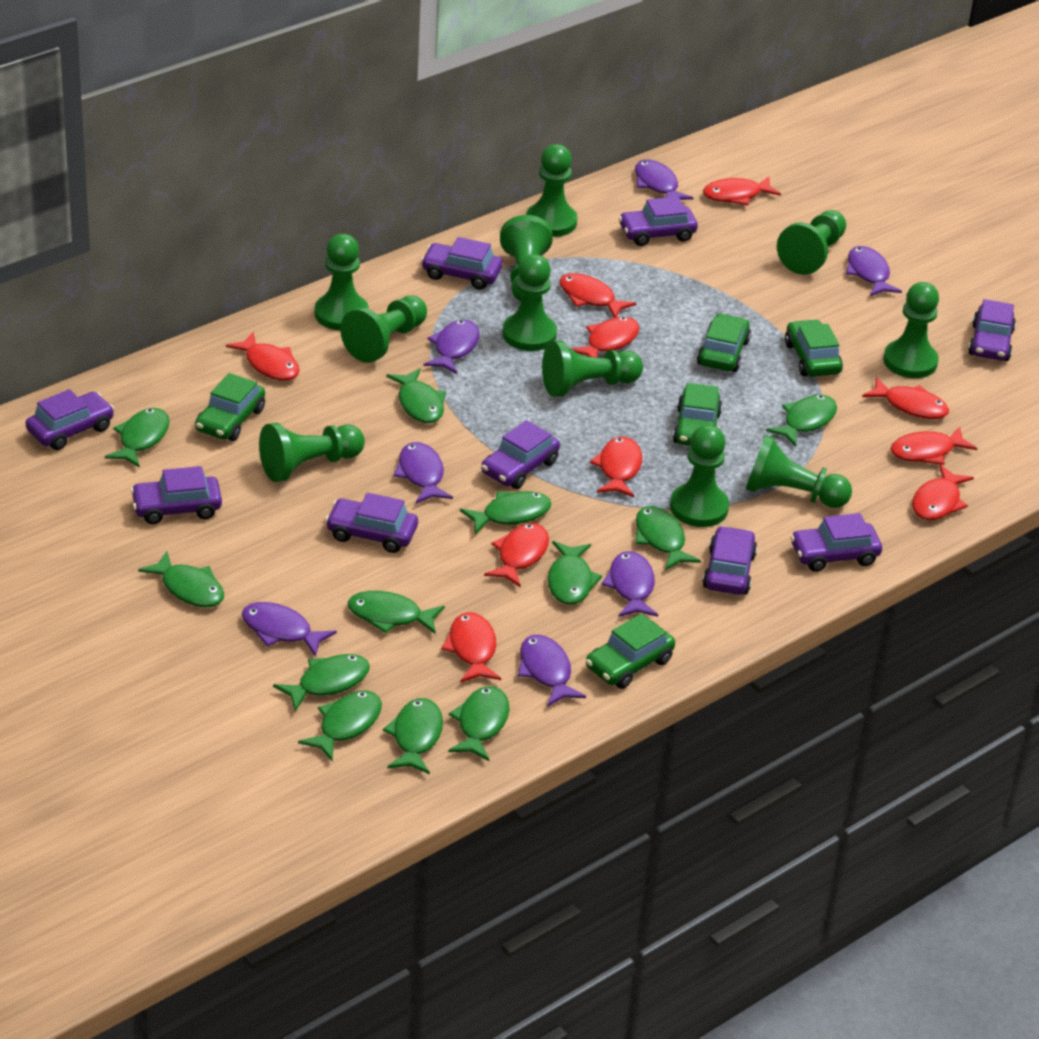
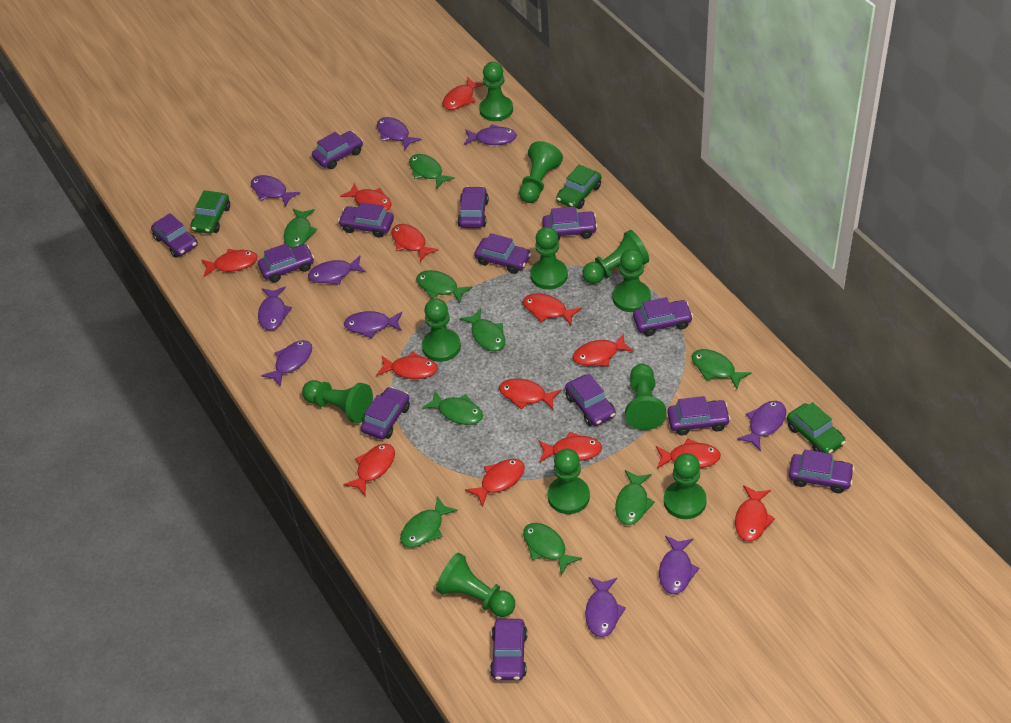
green car: 5 -> 3
green fish: 12 -> 9
purple car: 9 -> 13
purple fish: 7 -> 10
red fish: 10 -> 13

